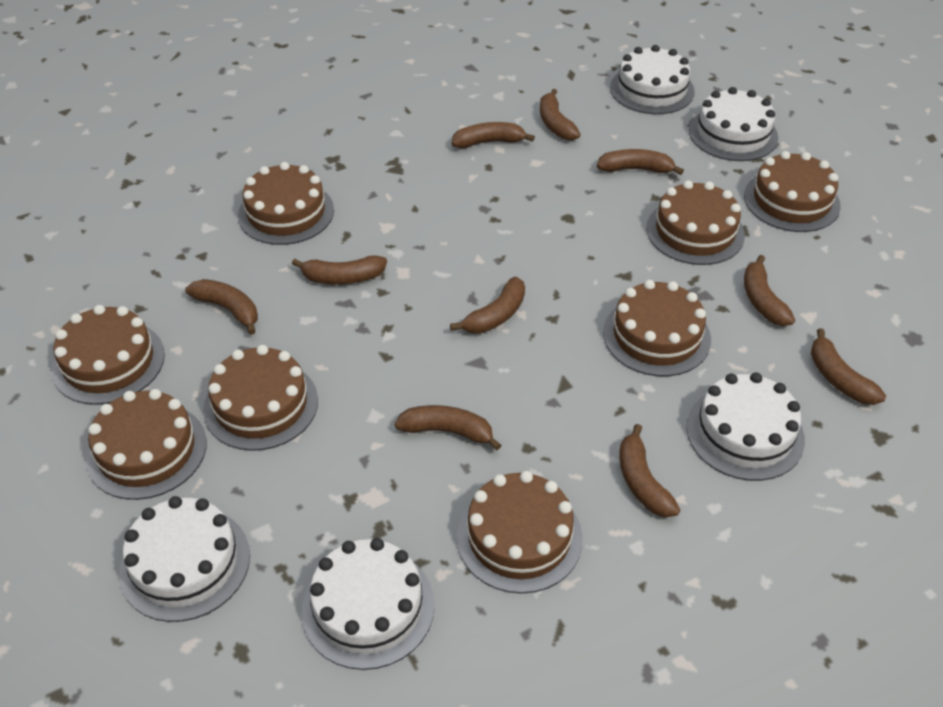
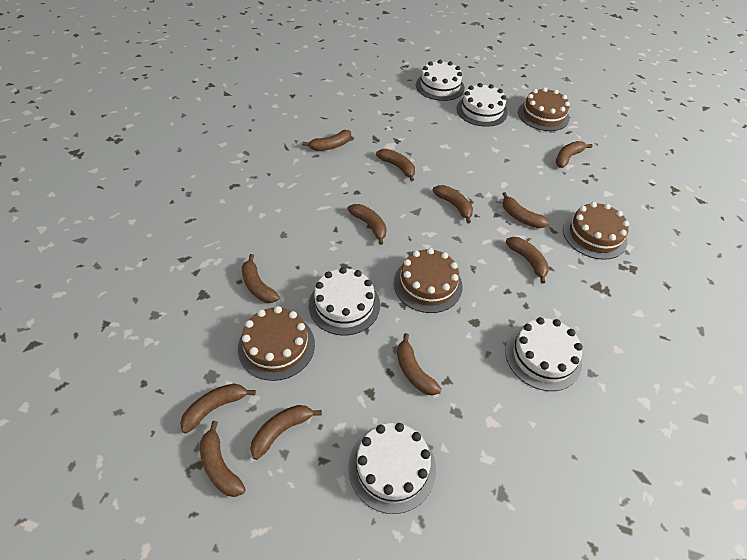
brown banana: 10 -> 12
brown cake: 8 -> 4

